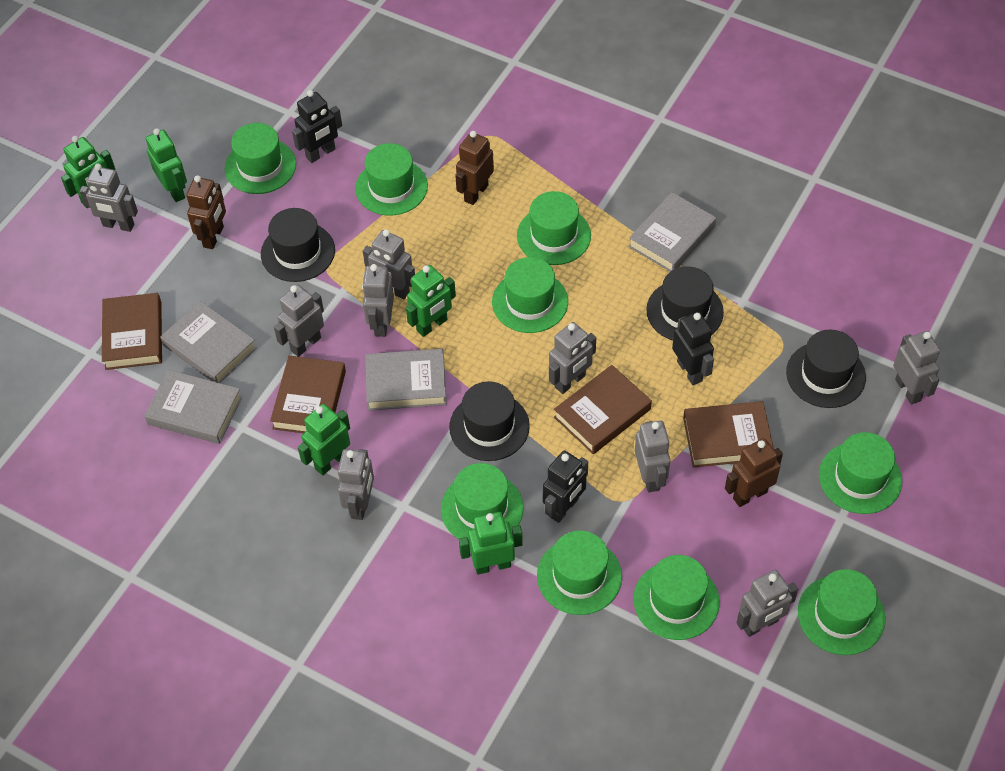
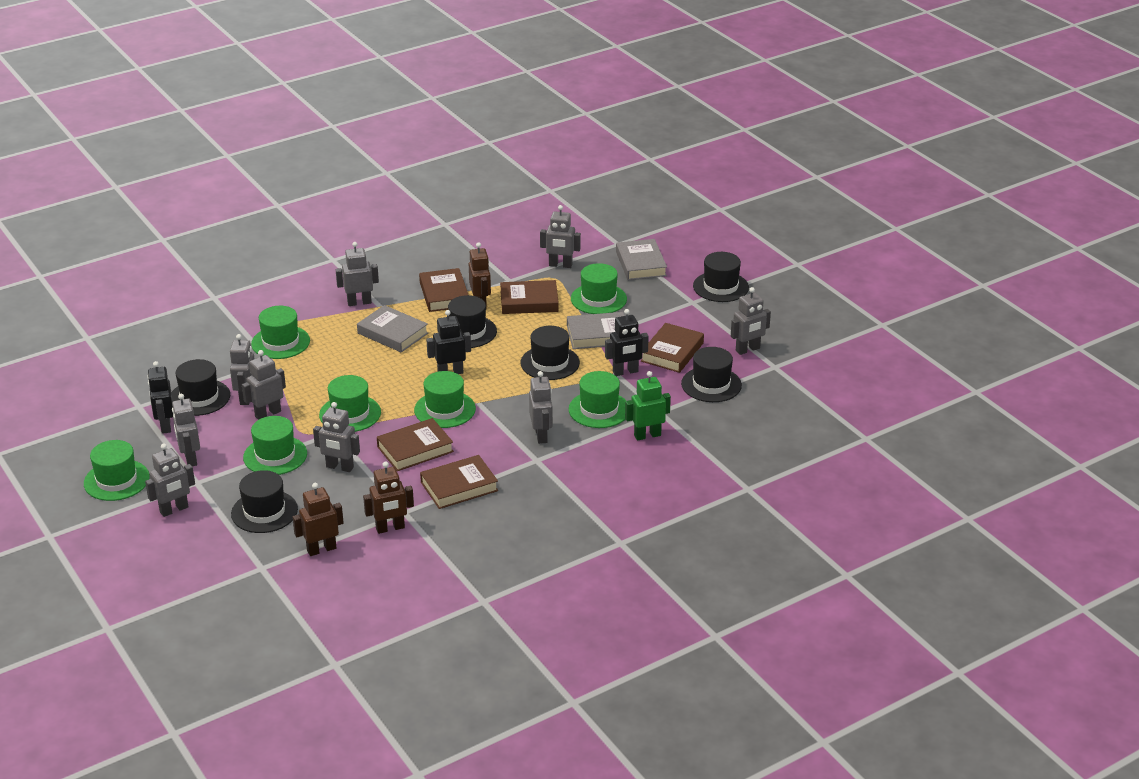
black hat: 4 -> 6
brown book: 4 -> 5
green hat: 9 -> 7
green robot: 5 -> 1
grey book: 4 -> 3

